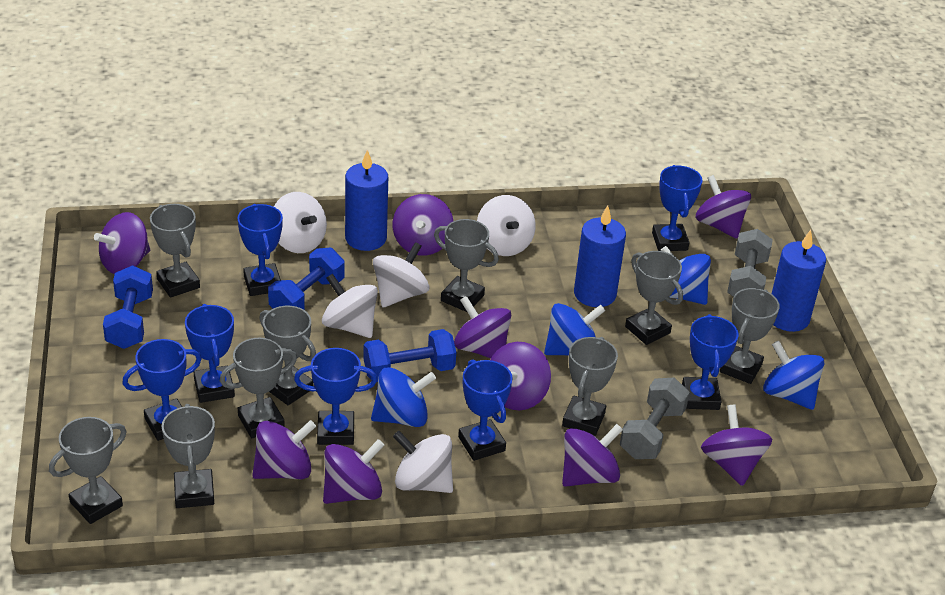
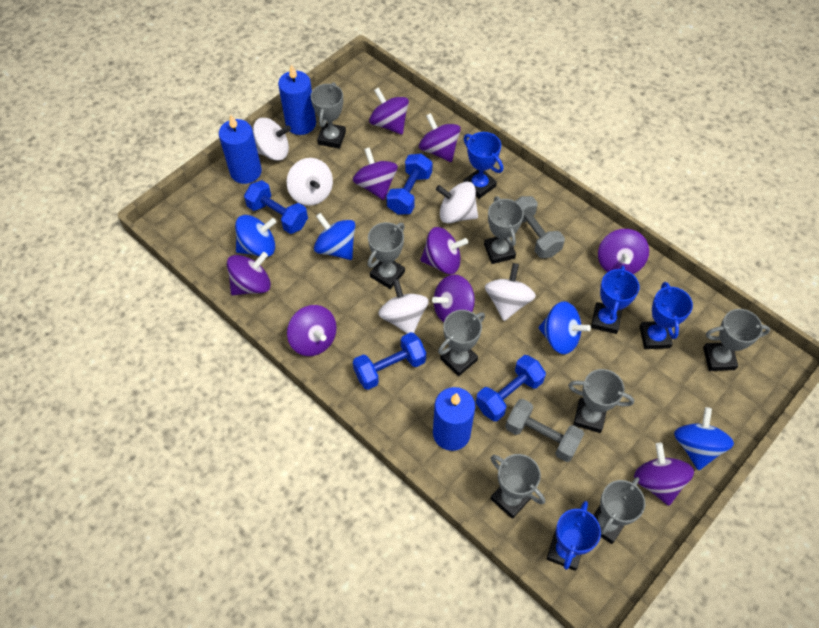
blue dumbbell: 3 -> 4
blue trophy: 7 -> 4
grey trophy: 9 -> 8

